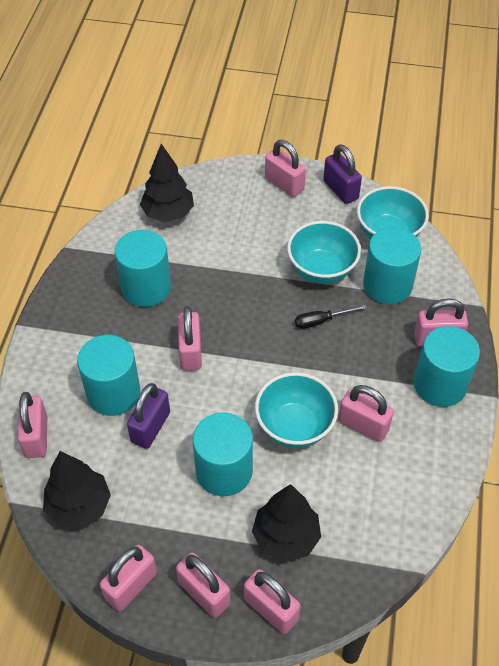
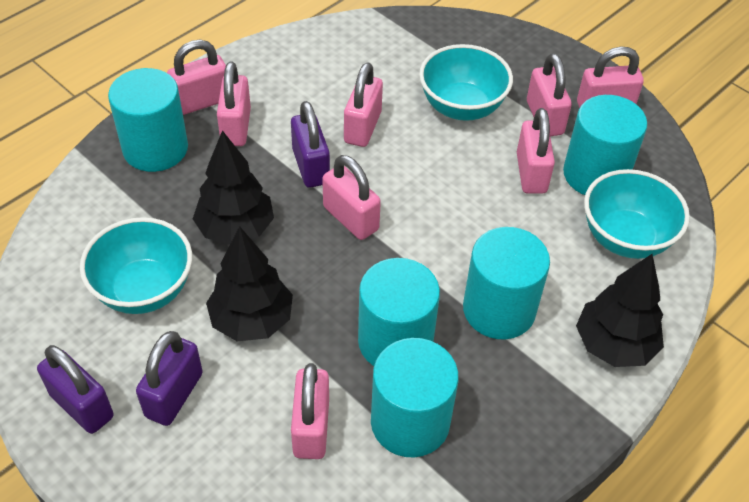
black screwdriver: 1 -> 0
purple padlock: 2 -> 3

